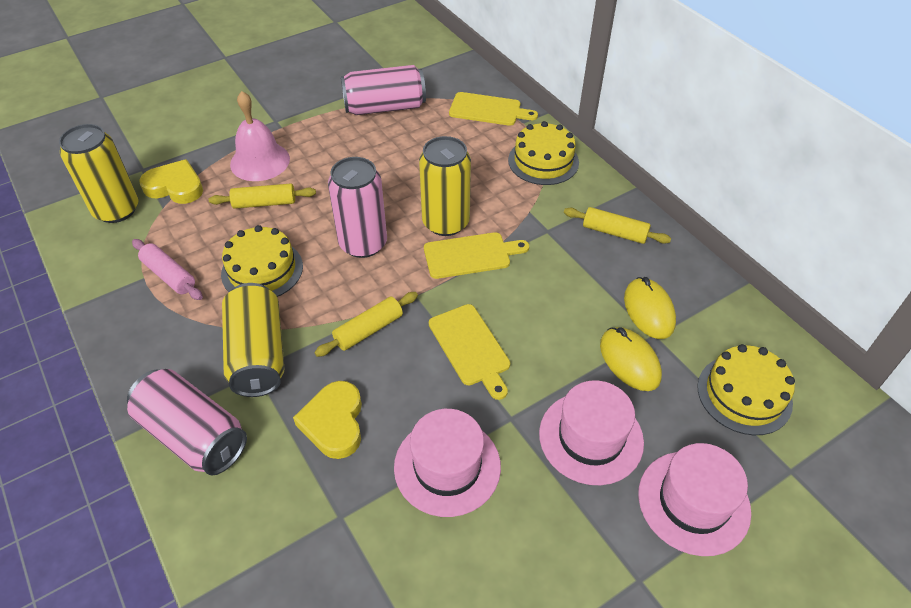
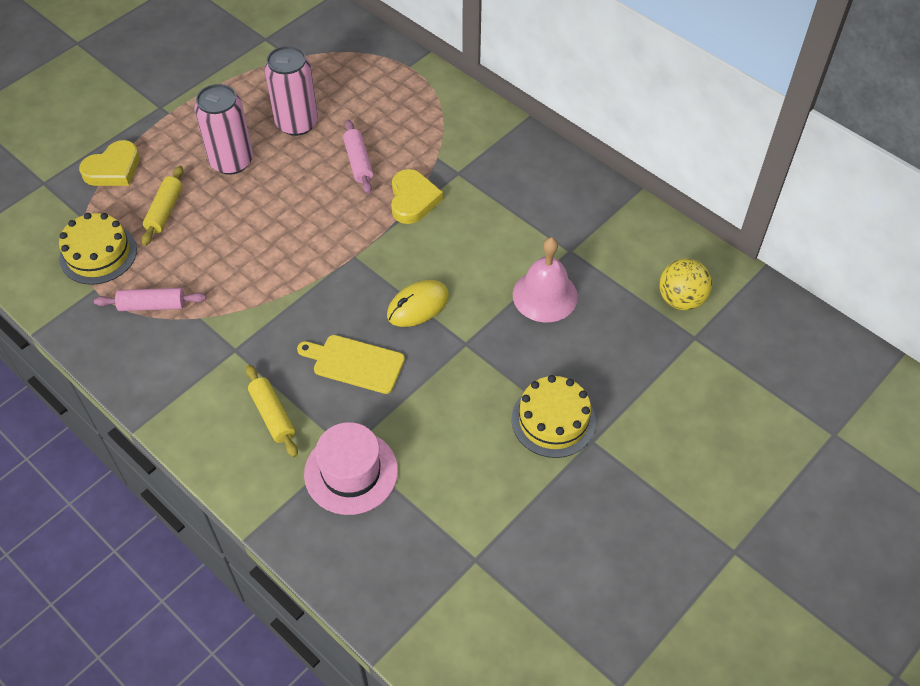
pink can: 3 -> 2
pink hat: 3 -> 1
pink rolling pin: 1 -> 2
yellow ball: 0 -> 1
yellow cake: 3 -> 2
yellow can: 3 -> 0
yellow cutting board: 3 -> 1
yellow mouse: 2 -> 1
yellow rolling pin: 3 -> 2

